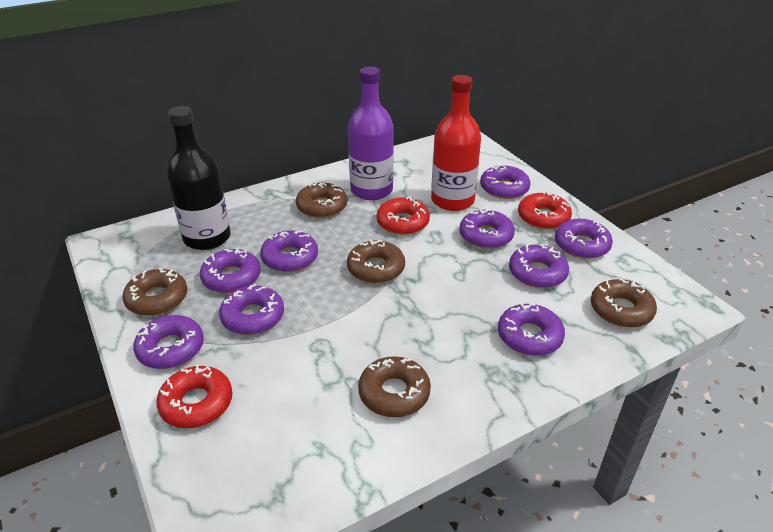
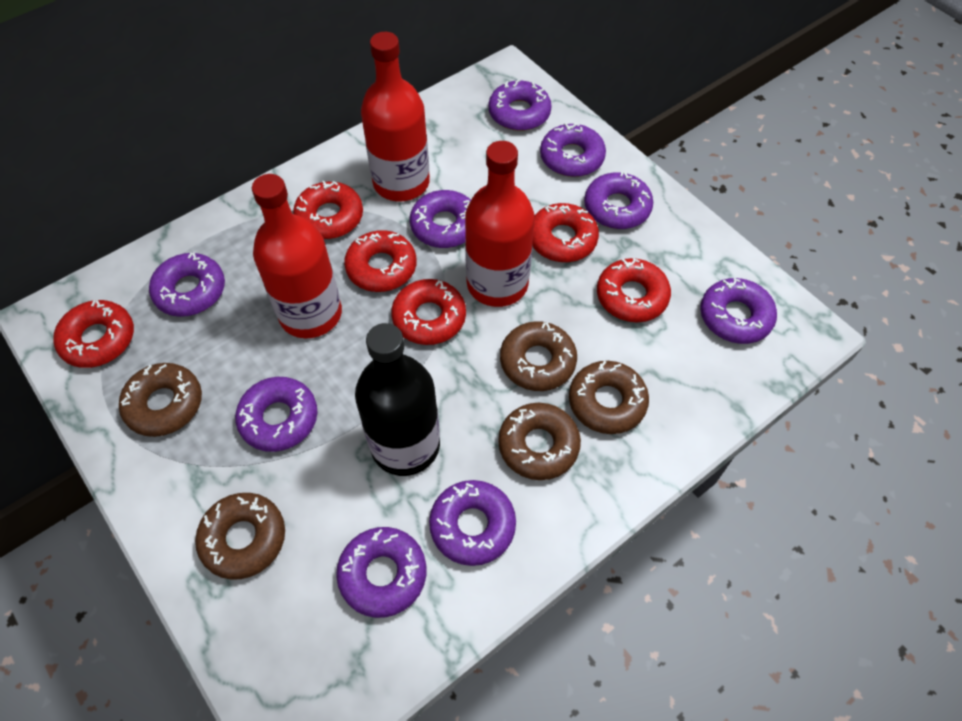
purple bottle: 1 -> 0
red bottle: 1 -> 3
red donut: 3 -> 6

